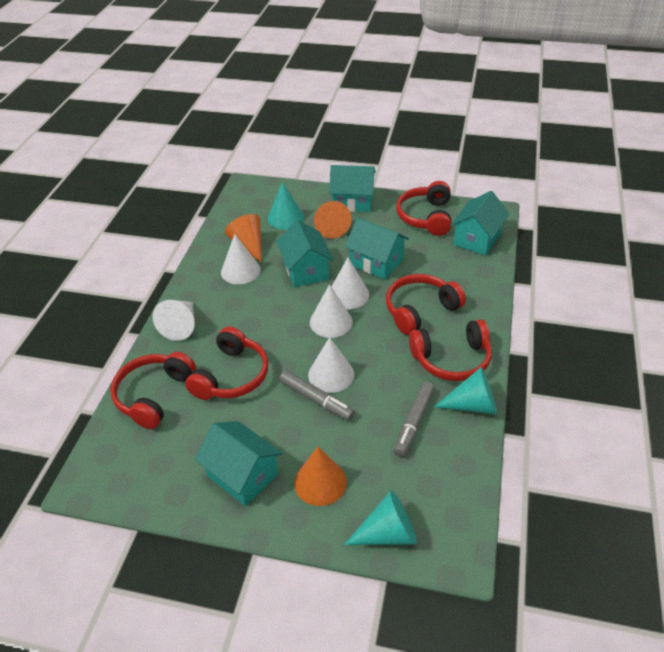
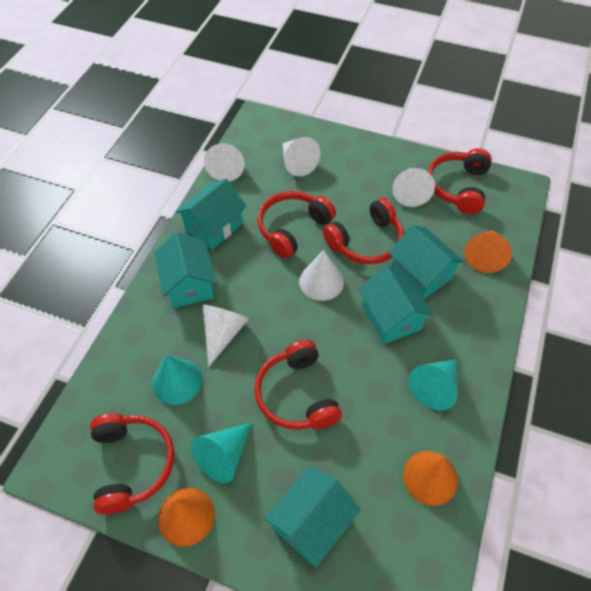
grey marker: 2 -> 0

